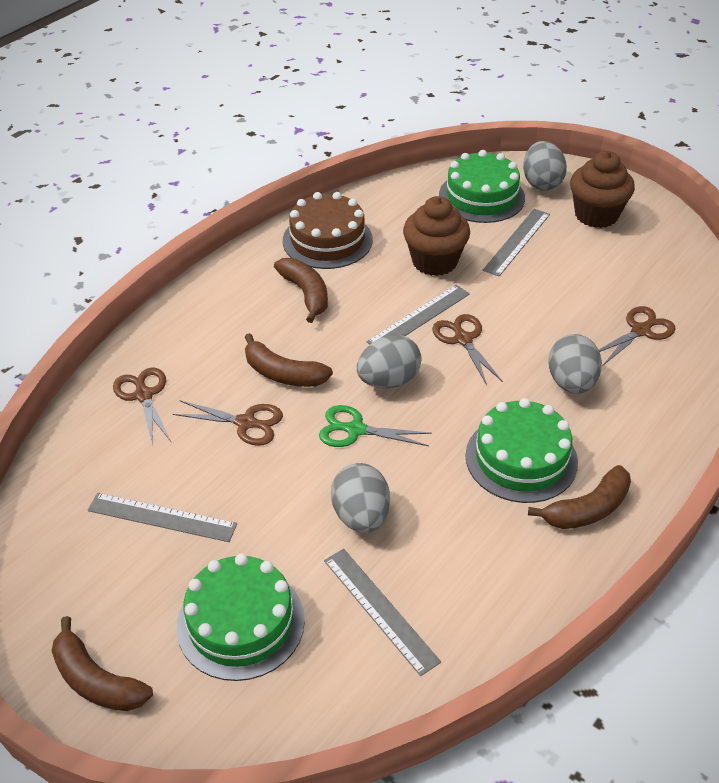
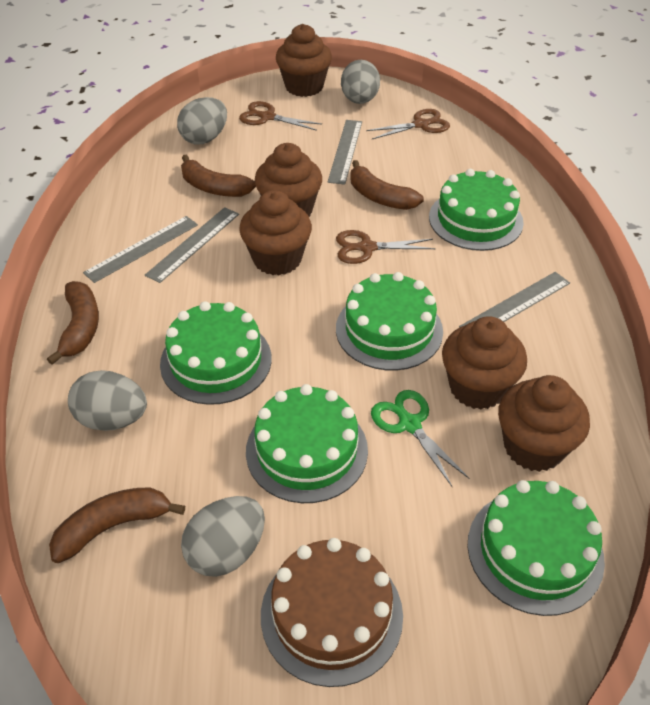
brown cupcake: 2 -> 5
brown scissors: 4 -> 3
green cake: 3 -> 5

